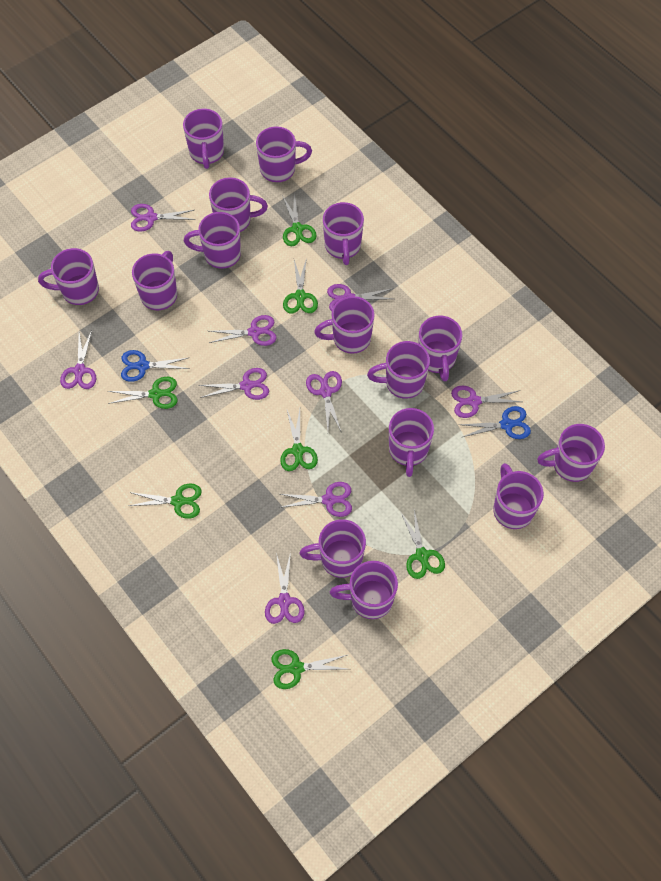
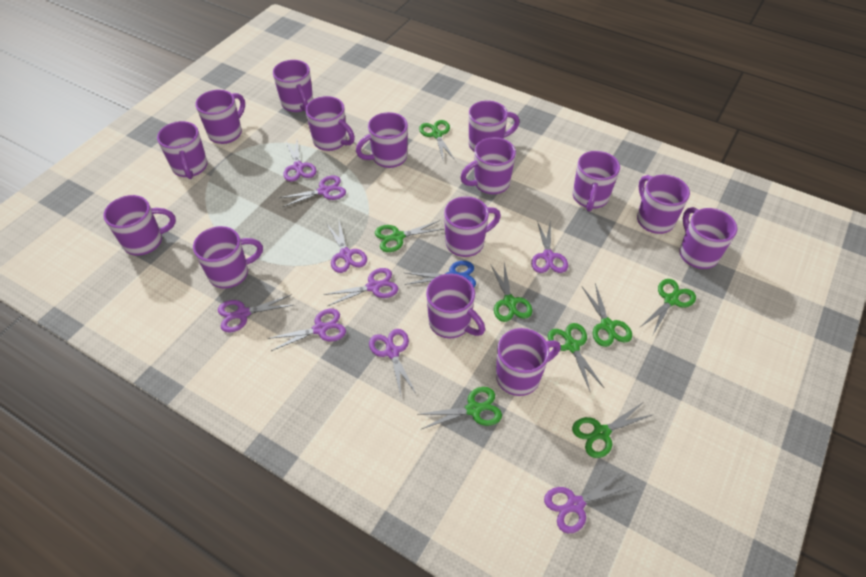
blue scissors: 2 -> 1
green scissors: 7 -> 8

